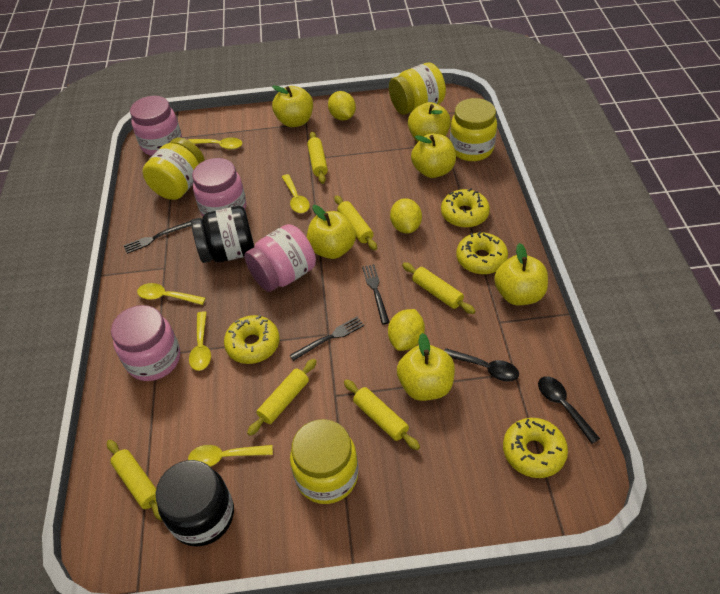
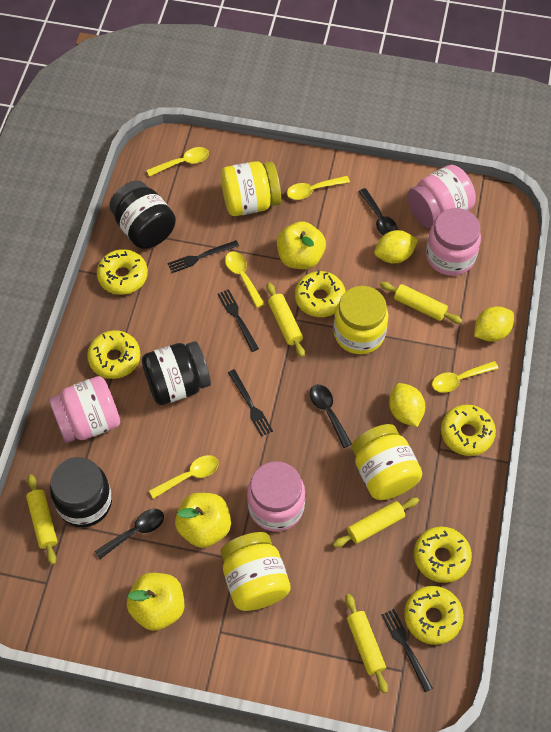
black fork: 3 -> 4
black jar: 2 -> 3
black spoon: 2 -> 3
yellow apple: 6 -> 3
yellow donut: 4 -> 6
yellow rolling pin: 6 -> 5

